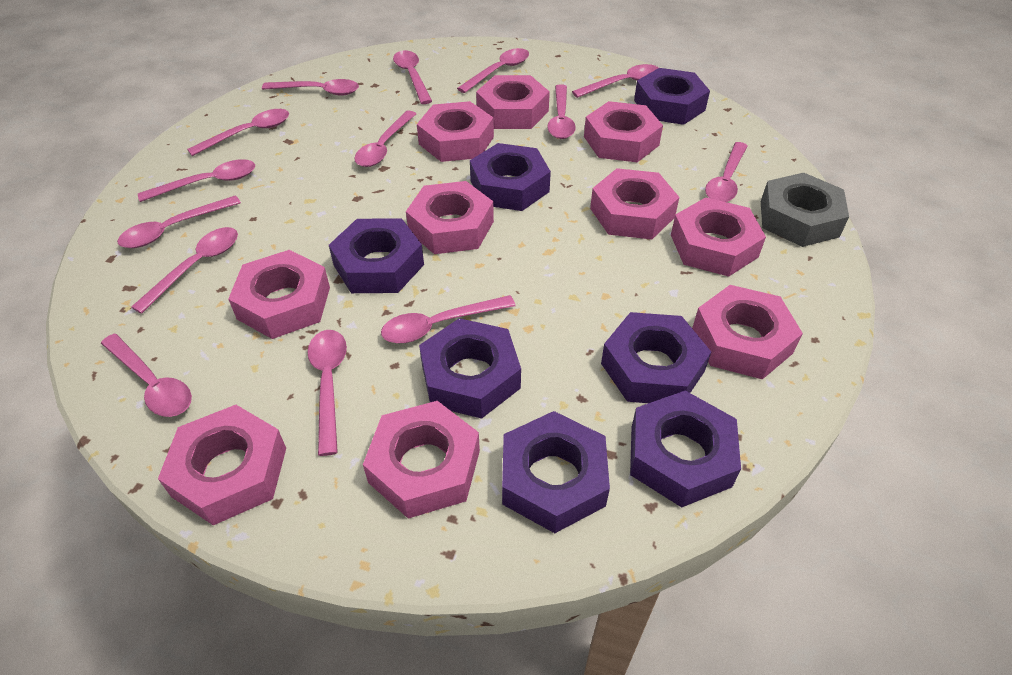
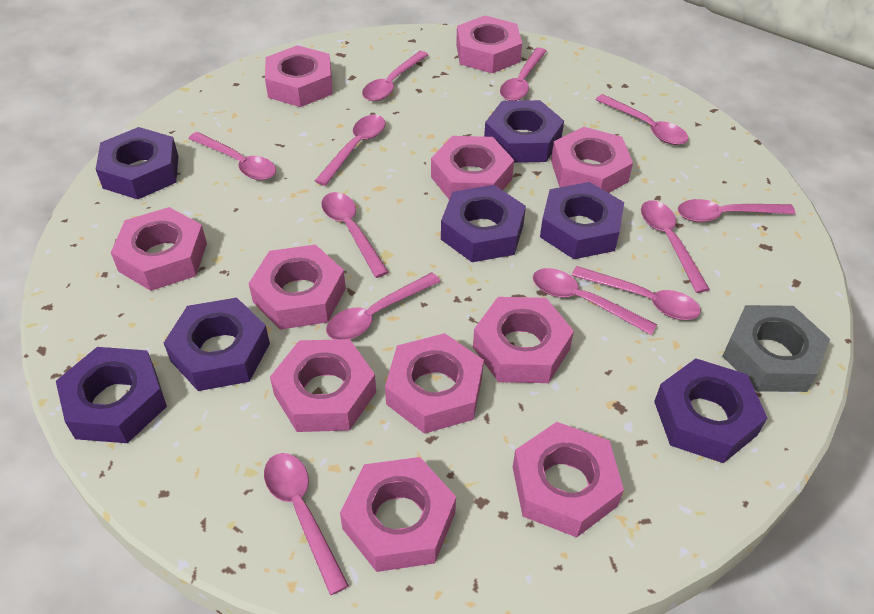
pink nut: 10 -> 11
pink spoon: 14 -> 12

